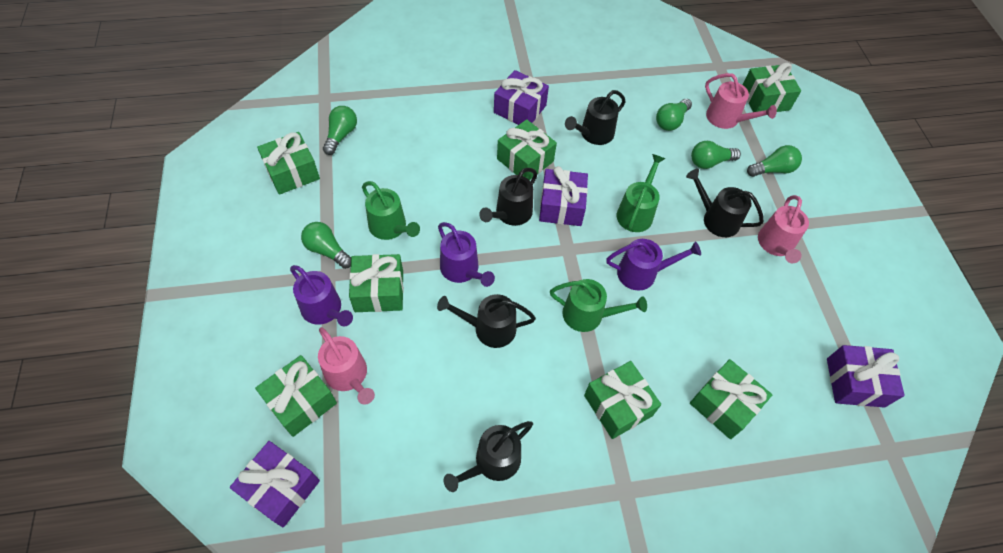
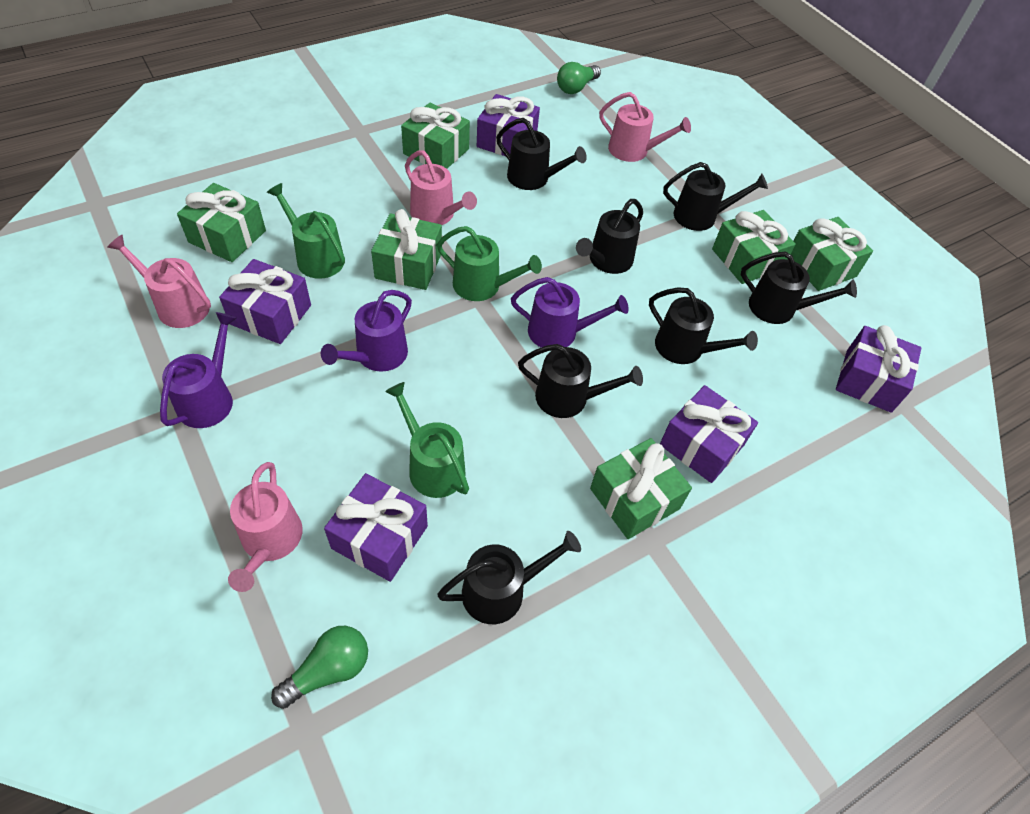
black watering can: 5 -> 7
green gift: 7 -> 6
green light bulb: 5 -> 2
pink watering can: 3 -> 4
purple gift: 4 -> 5

